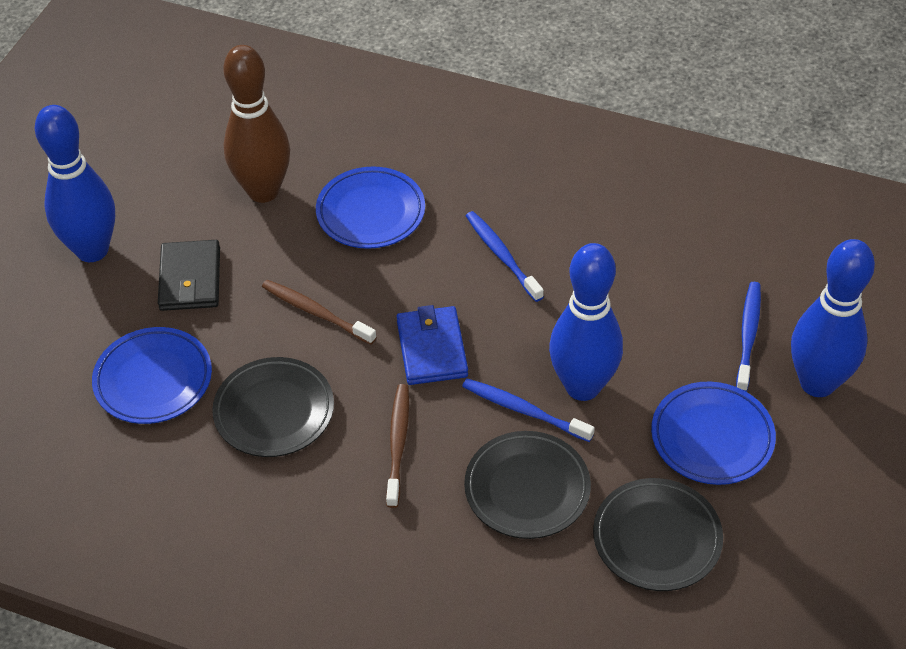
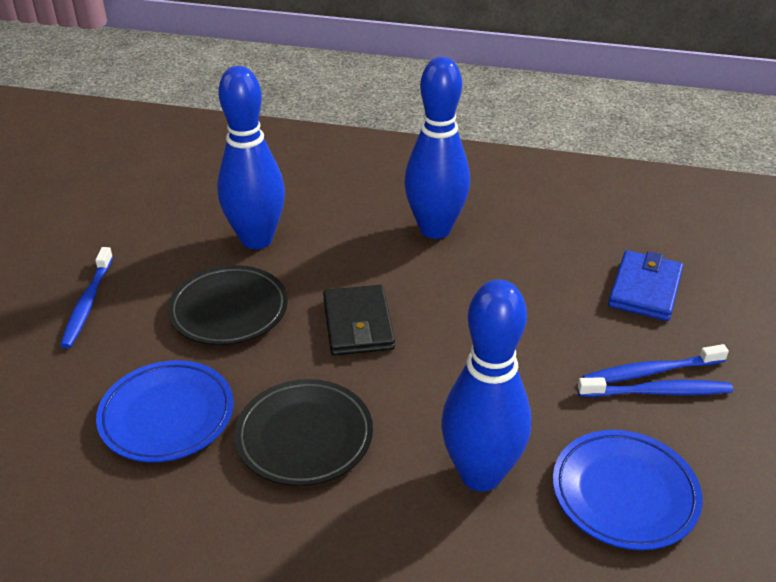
black plate: 3 -> 2
blue plate: 3 -> 2
brown bowling pin: 1 -> 0
brown toothbrush: 2 -> 0

